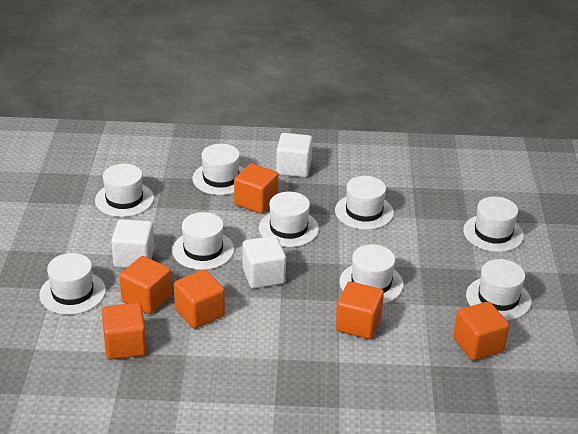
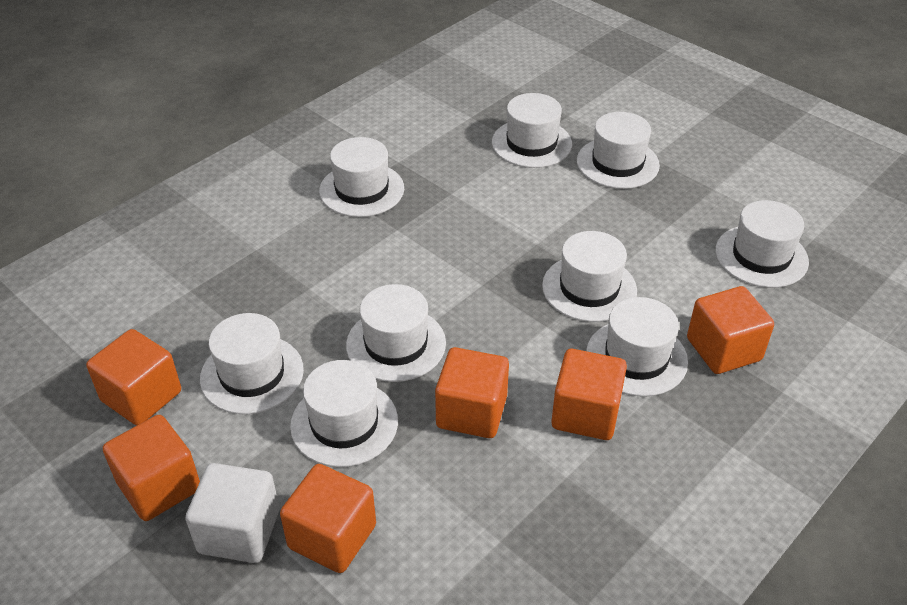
white cube: 3 -> 1

